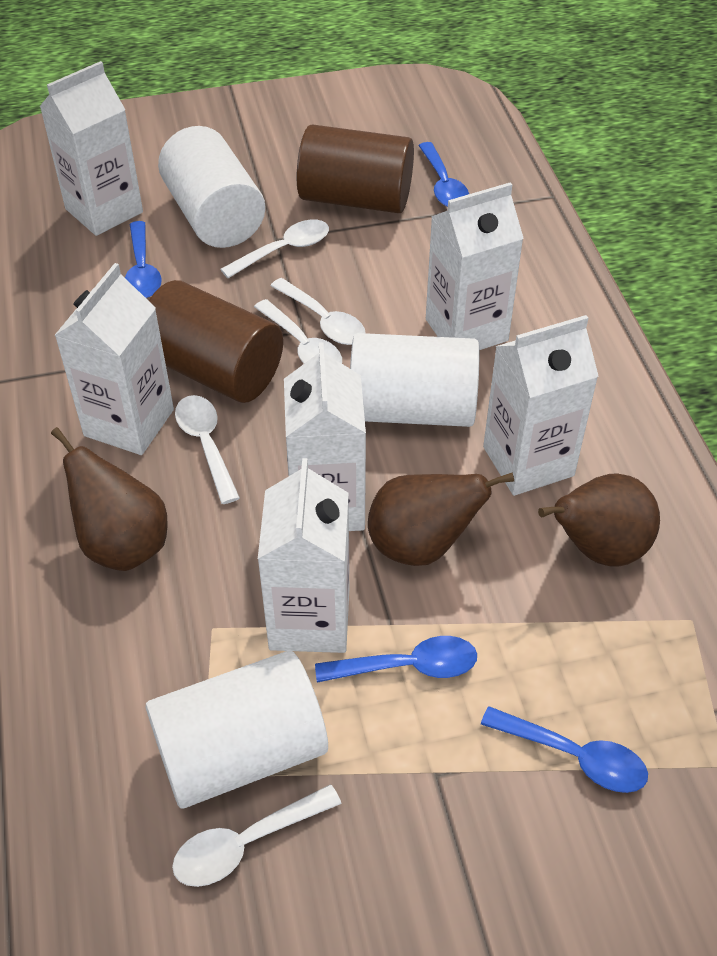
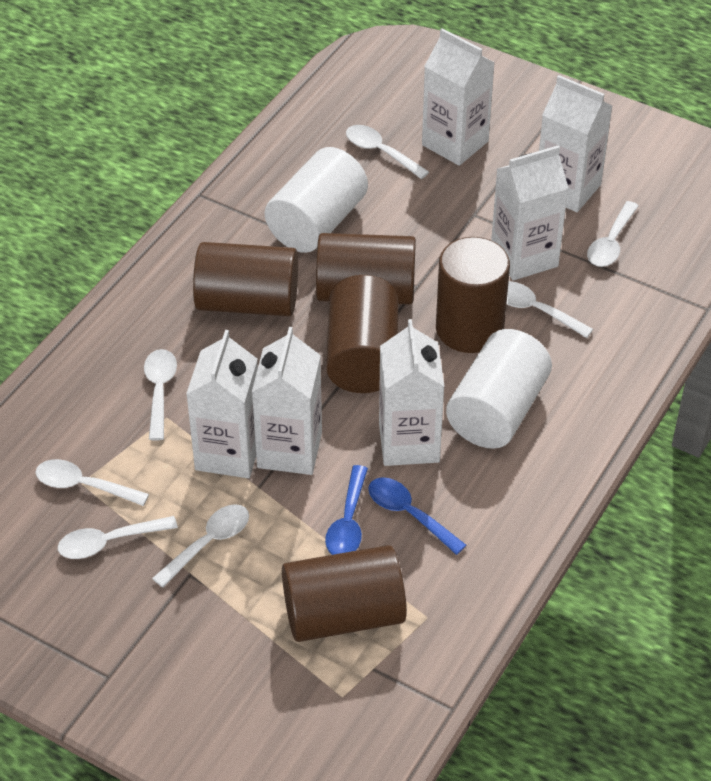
blue spoon: 4 -> 2
brown cylinder: 2 -> 5
brown pear: 3 -> 0
white cylinder: 3 -> 2
white spoon: 5 -> 7

